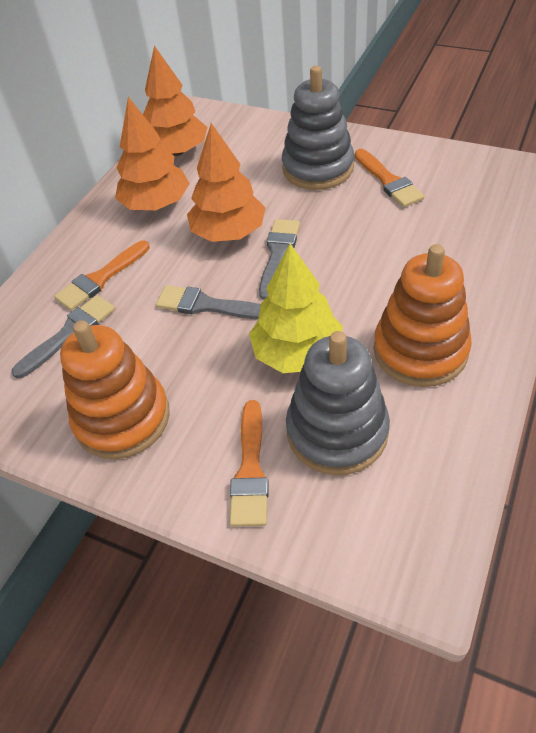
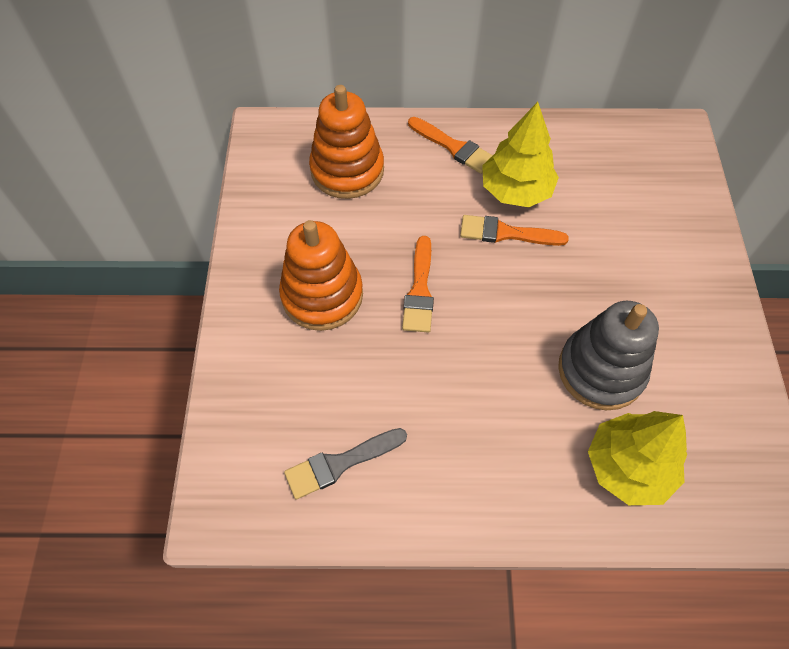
grey brush: 3 -> 1
grey stacking toy: 2 -> 1
orange tree: 3 -> 0
yellow tree: 1 -> 2

